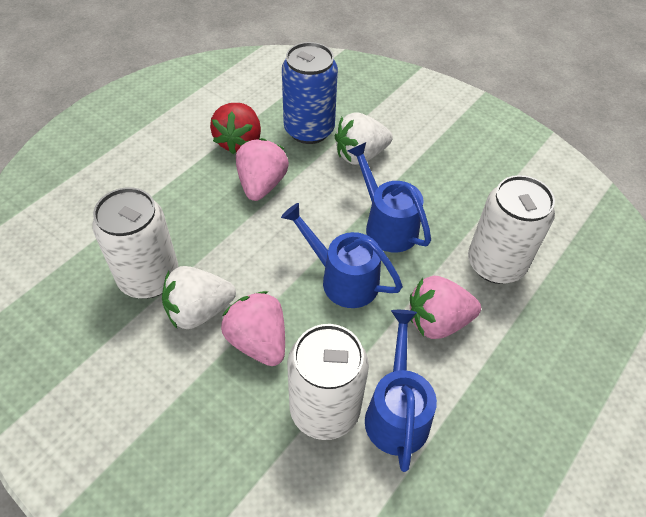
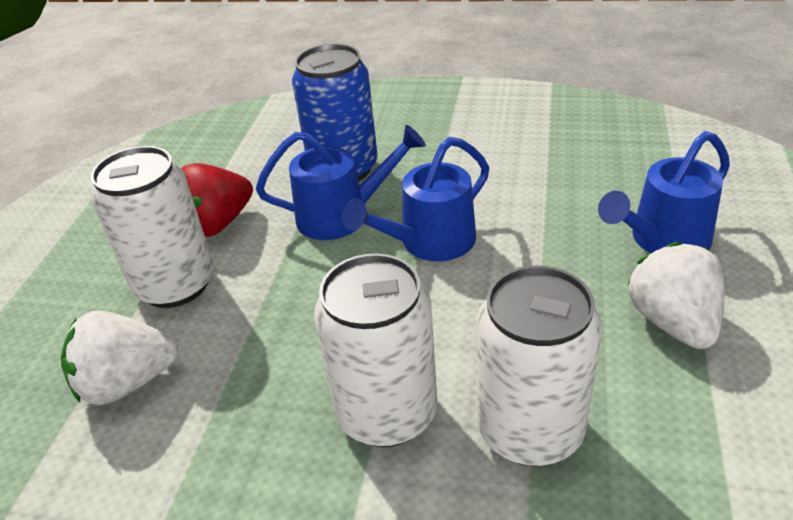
pink strawberry: 3 -> 0

